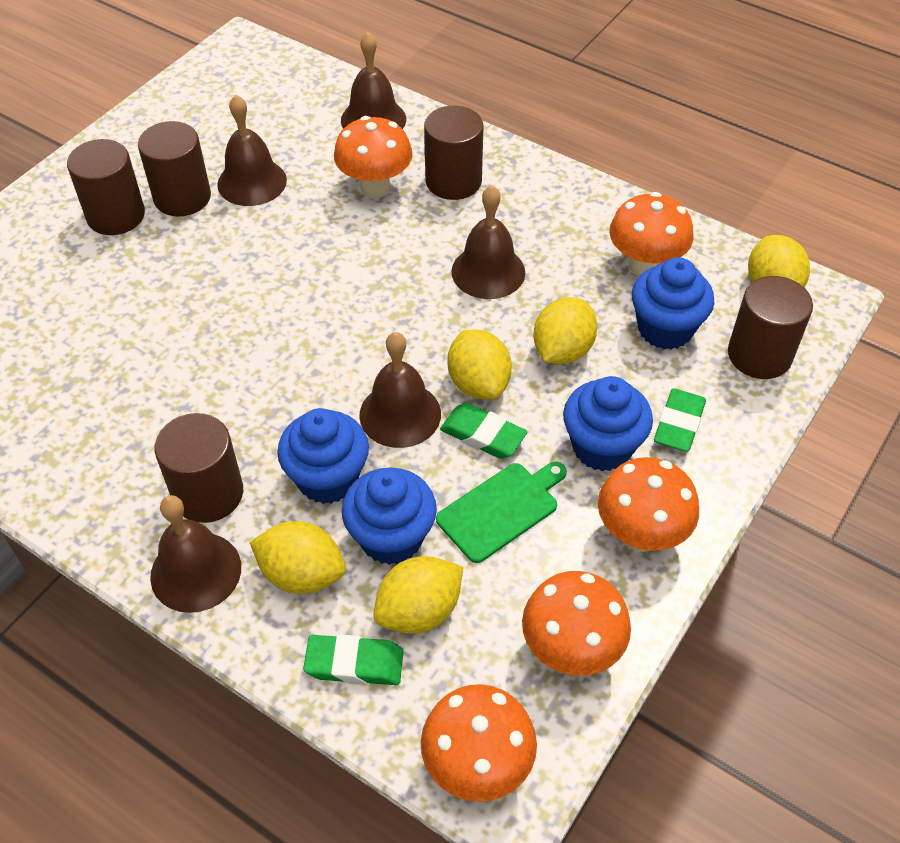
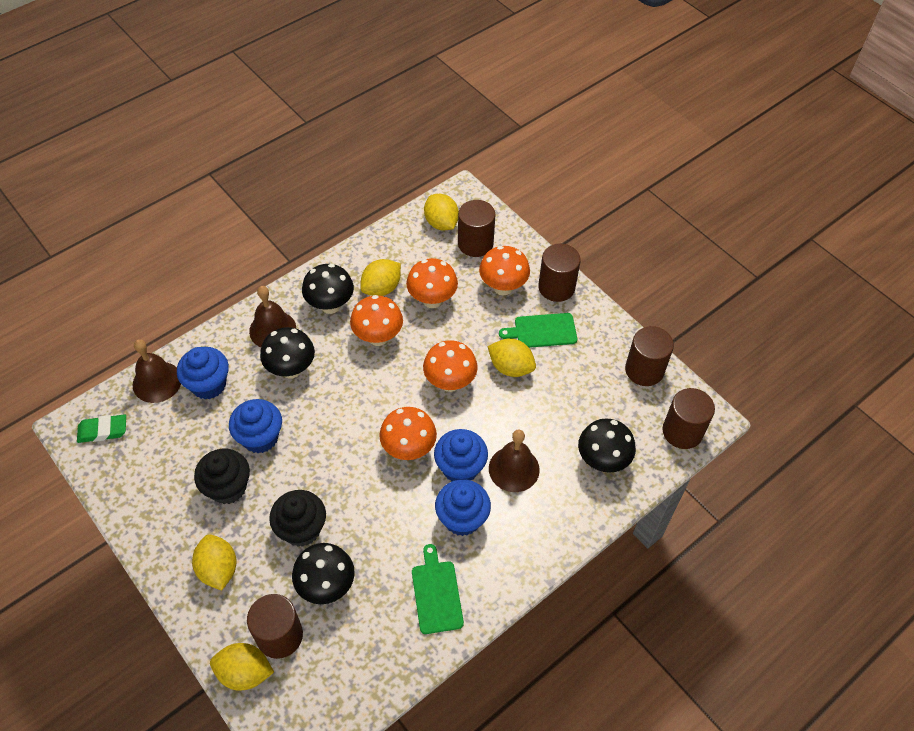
black cupcake: 0 -> 2
black mushroom: 0 -> 4
brown bell: 5 -> 3
green cutting board: 1 -> 2
green eraser: 3 -> 1

